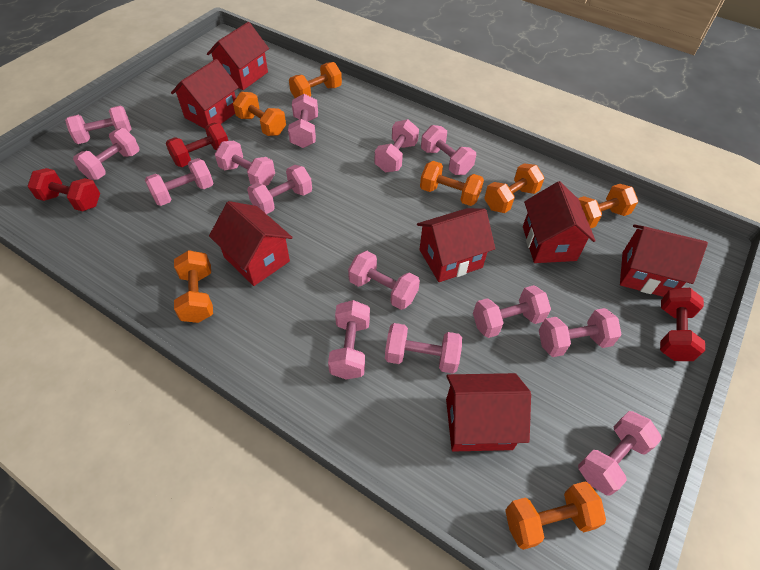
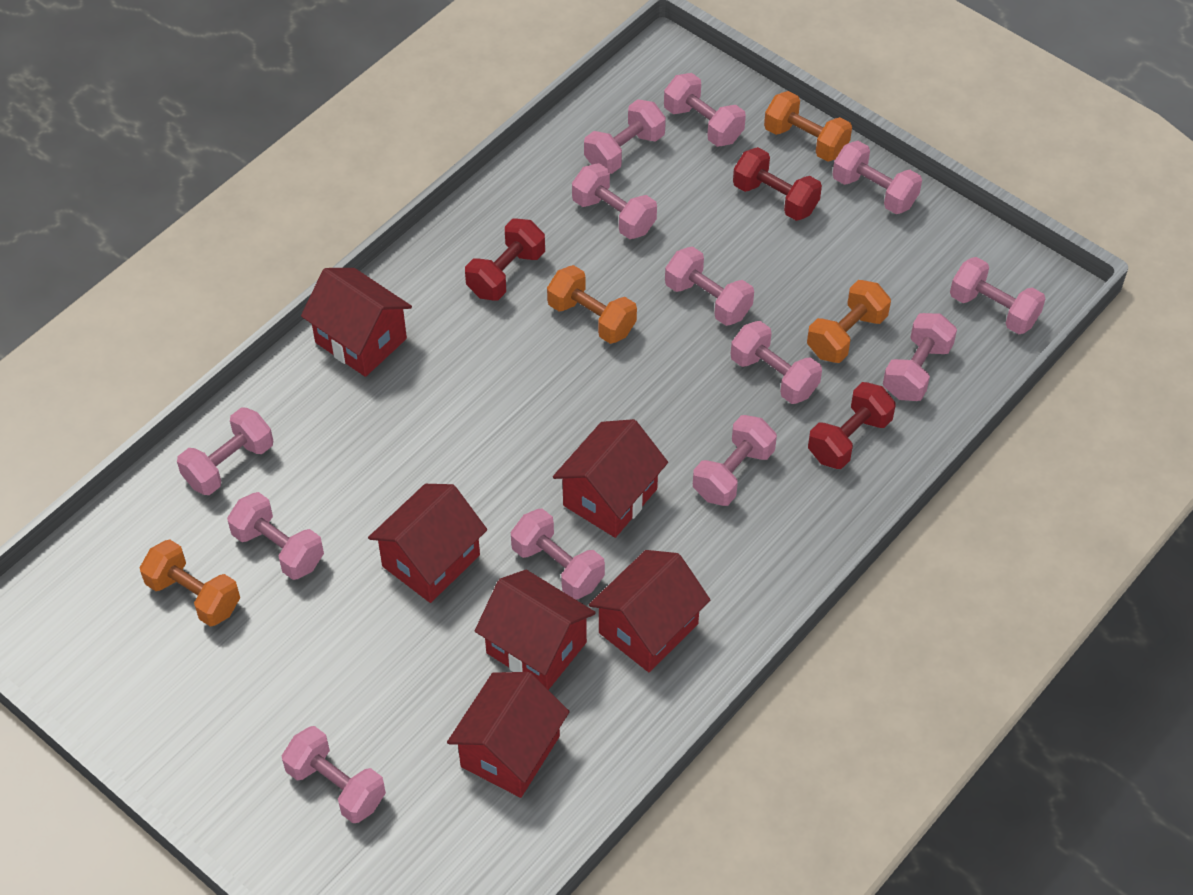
orange dumbbell: 7 -> 4
pink dumbbell: 14 -> 13
red house: 7 -> 6

